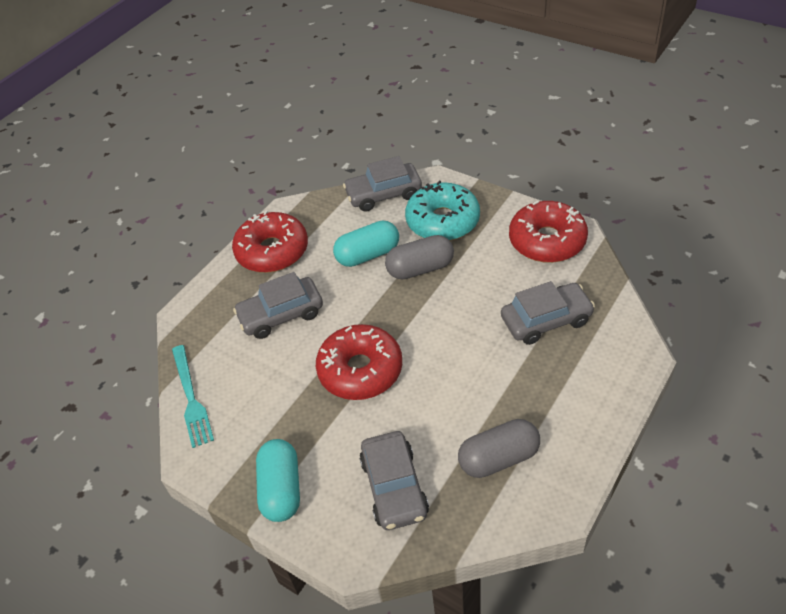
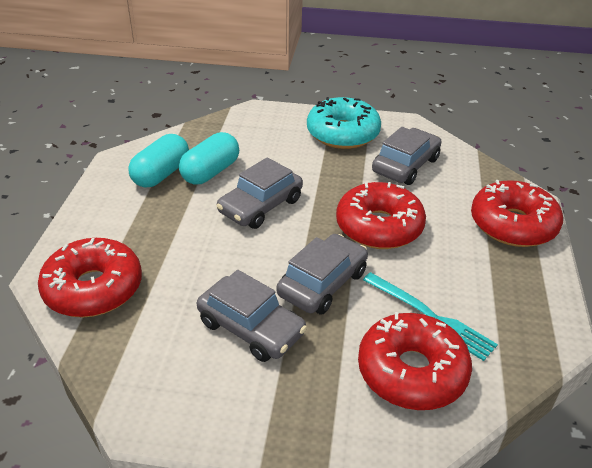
grey capsule: 2 -> 0
red donut: 3 -> 4

